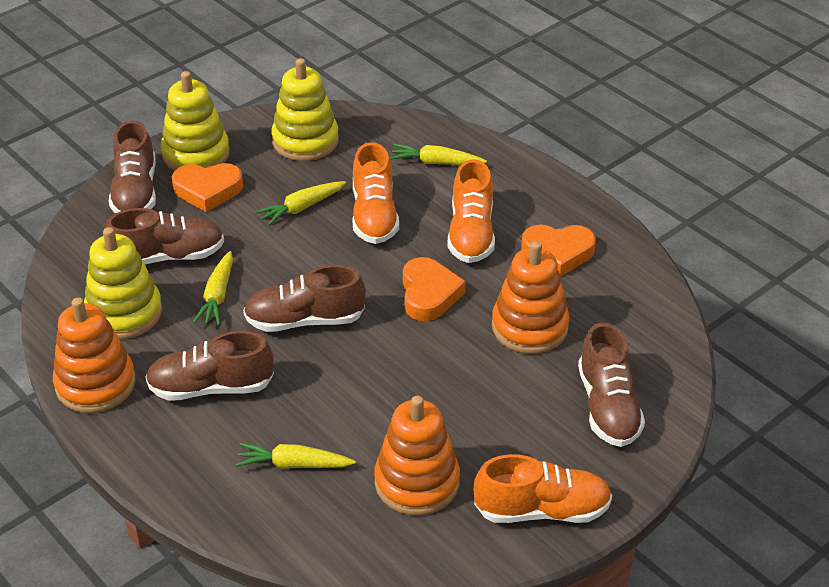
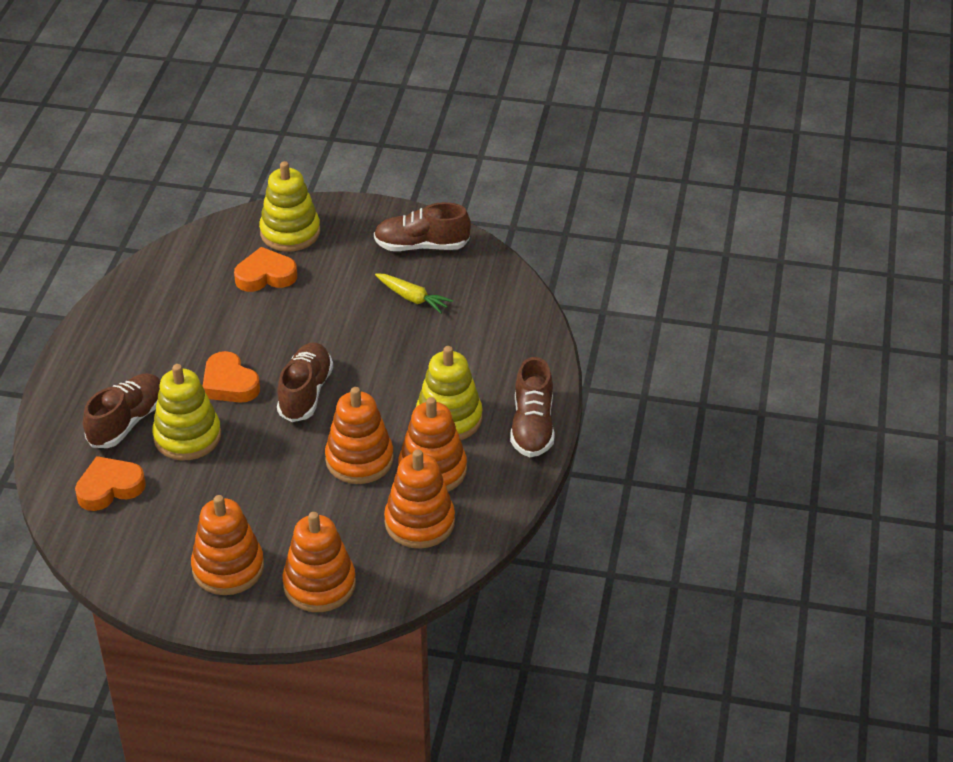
brown shoe: 5 -> 4
orange shoe: 3 -> 0
orange stacking toy: 3 -> 5
yellow carrot: 4 -> 1

